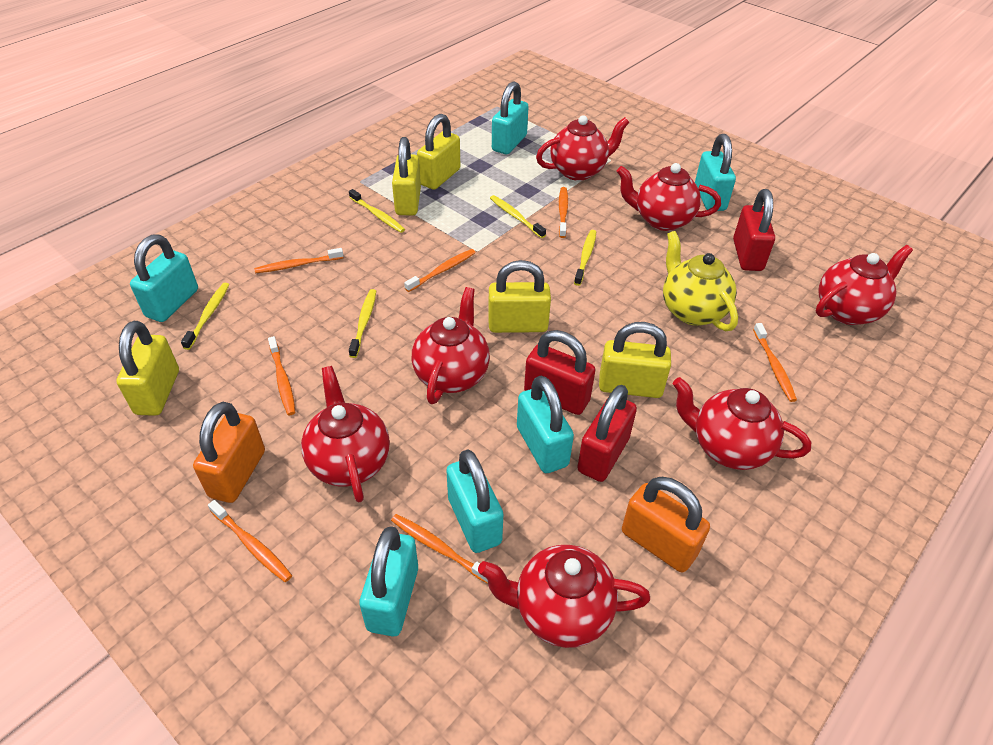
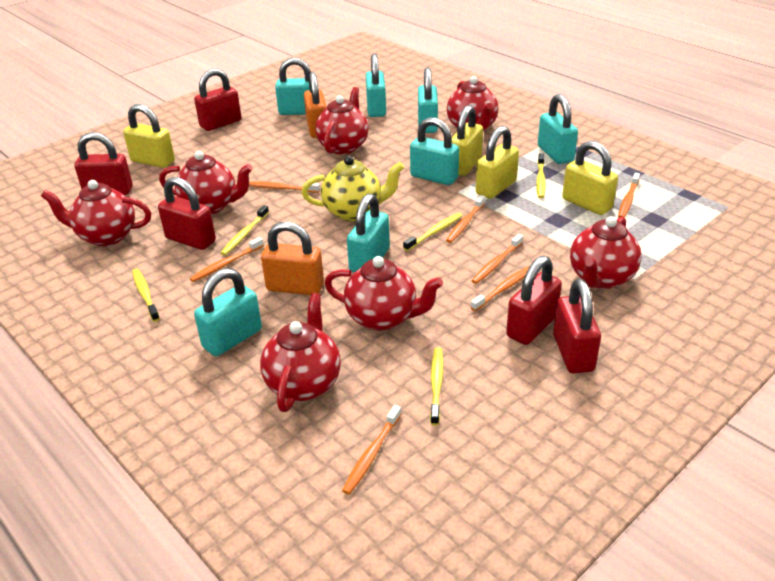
red padlock: 3 -> 5
turquoise padlock: 6 -> 7
yellow padlock: 5 -> 4

